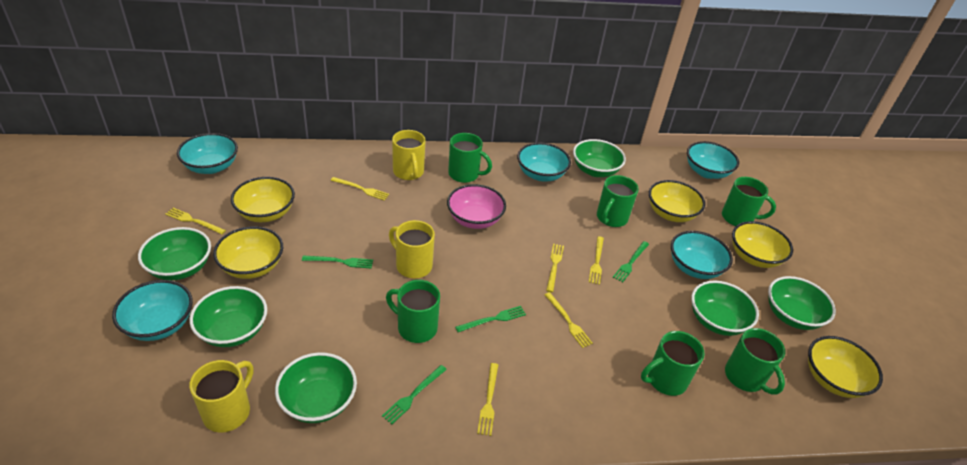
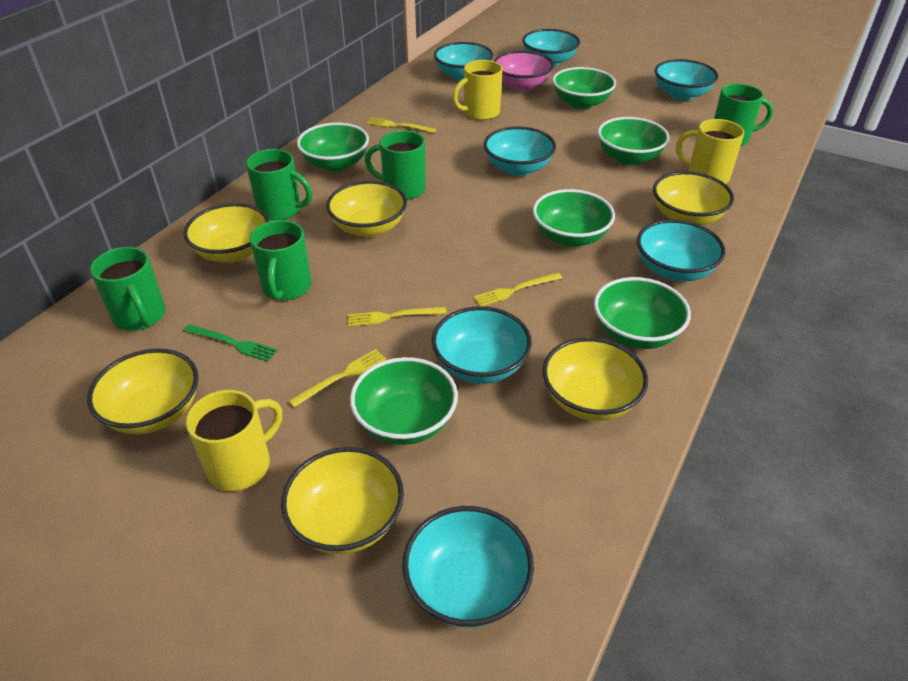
green fork: 4 -> 1
green mug: 6 -> 5
turquoise bowl: 5 -> 7
yellow bowl: 5 -> 6
yellow fork: 6 -> 4

